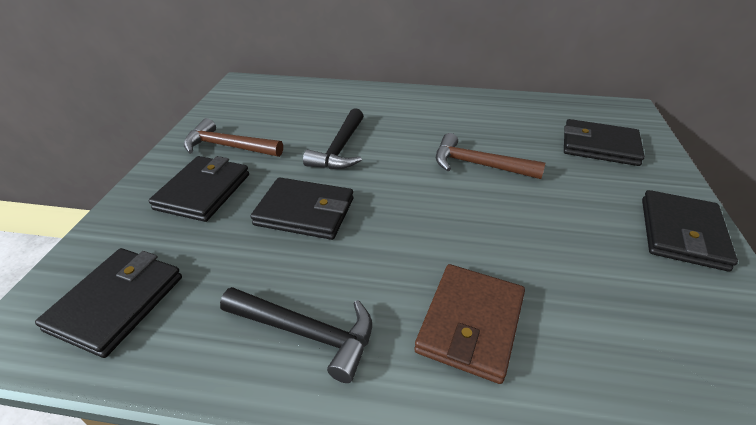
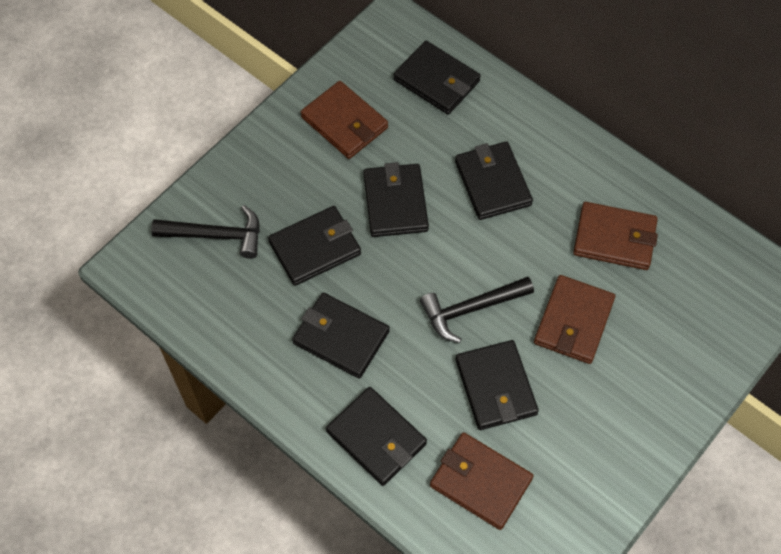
black wallet: 5 -> 7
brown hammer: 2 -> 0
brown wallet: 1 -> 4

